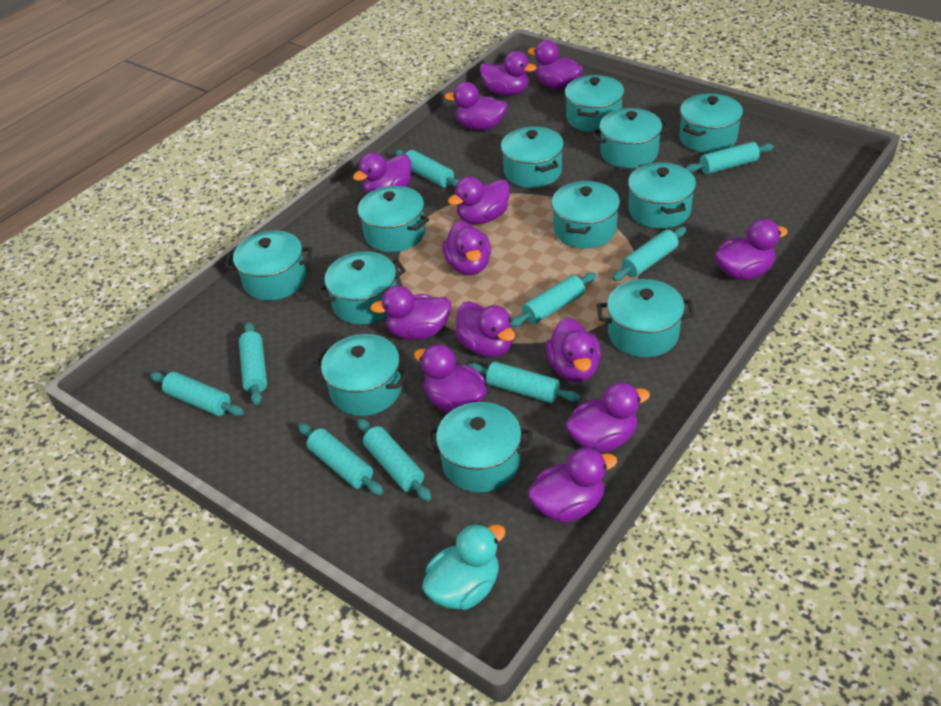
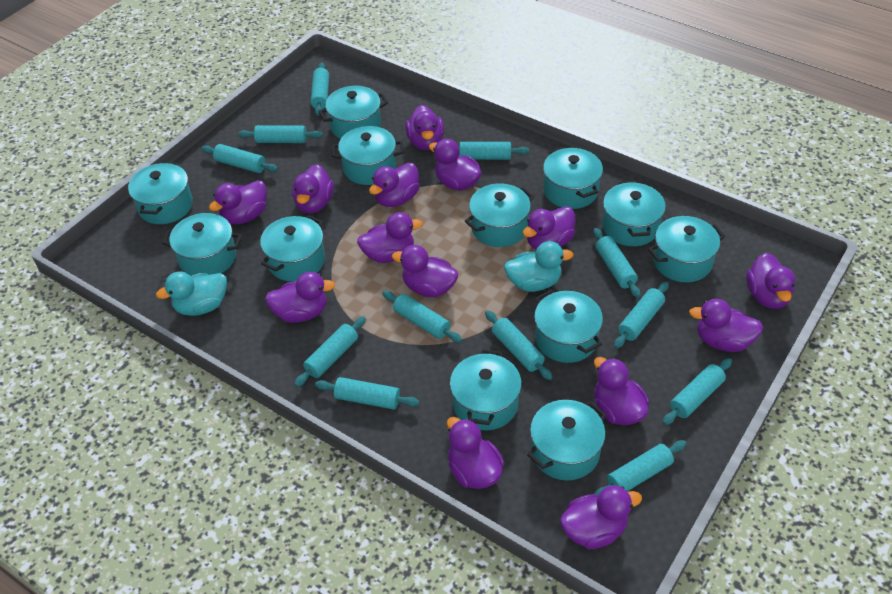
purple duck: 13 -> 14
turquoise duck: 1 -> 2
turquoise rolling pin: 9 -> 12

